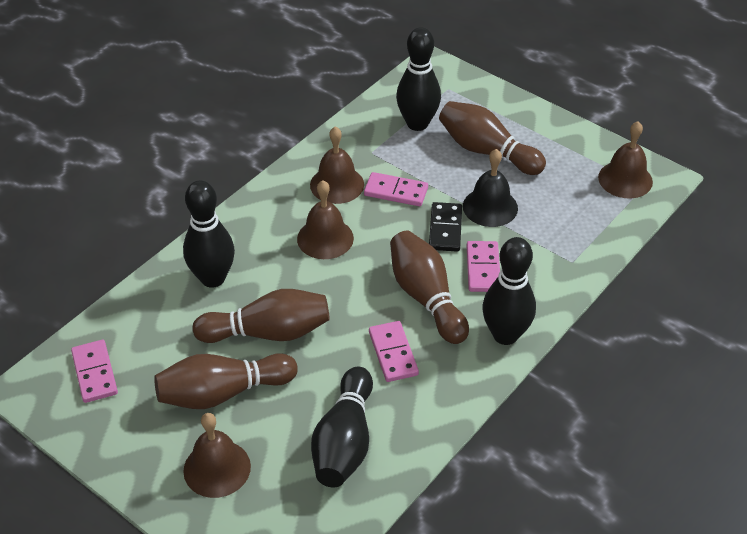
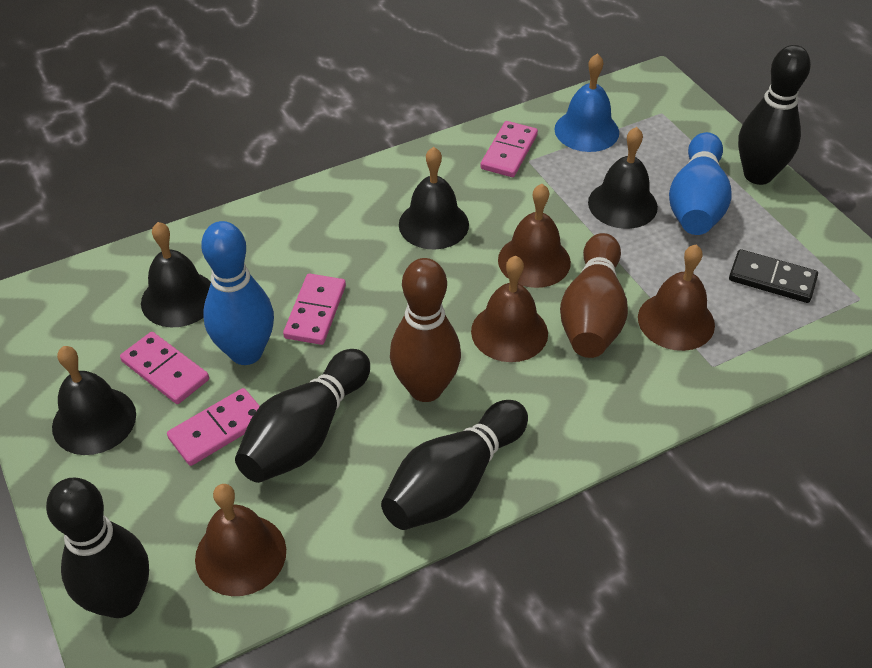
black bell: 1 -> 4
blue bell: 0 -> 1
blue bowling pin: 0 -> 2
brown bowling pin: 4 -> 2

